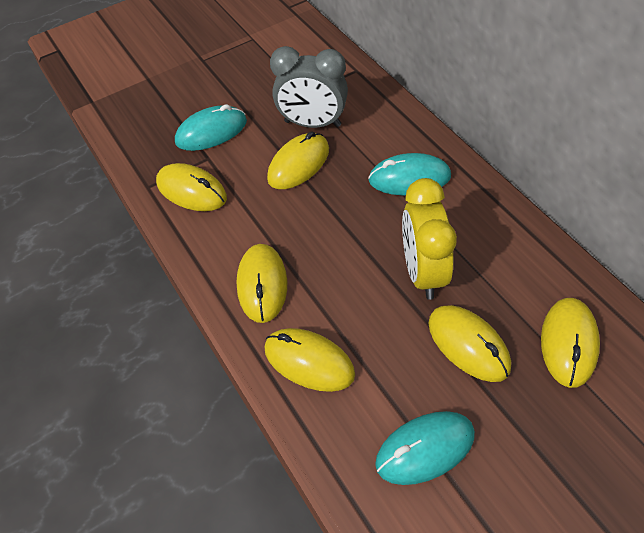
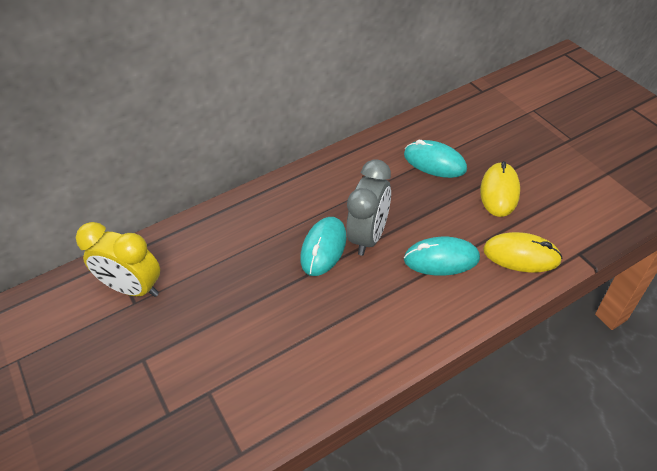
yellow mouse: 6 -> 2

